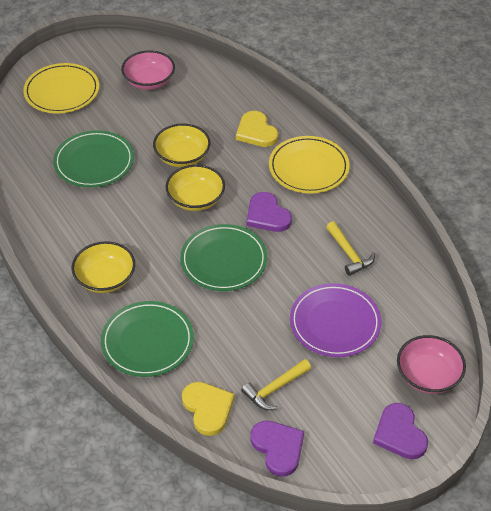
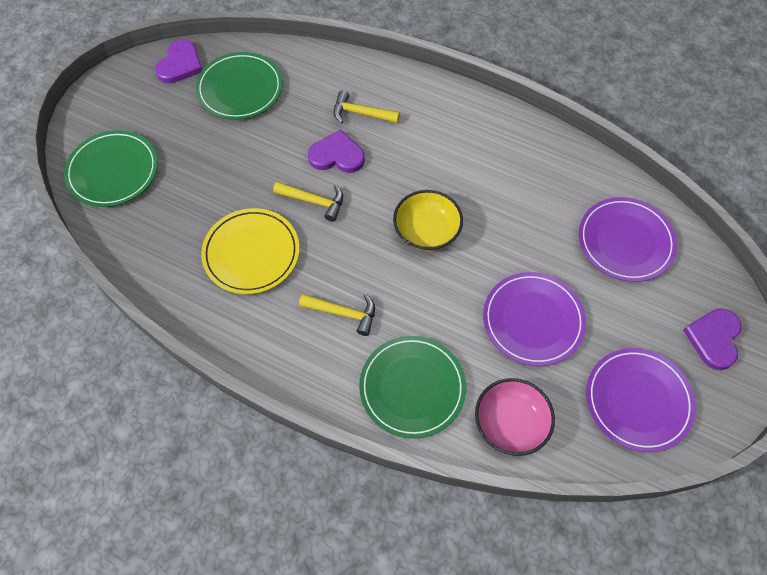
pink bowl: 2 -> 1
purple plate: 1 -> 3
yellow bowl: 3 -> 1
yellow hammer: 2 -> 3
yellow heart: 2 -> 0
yellow plate: 2 -> 1

